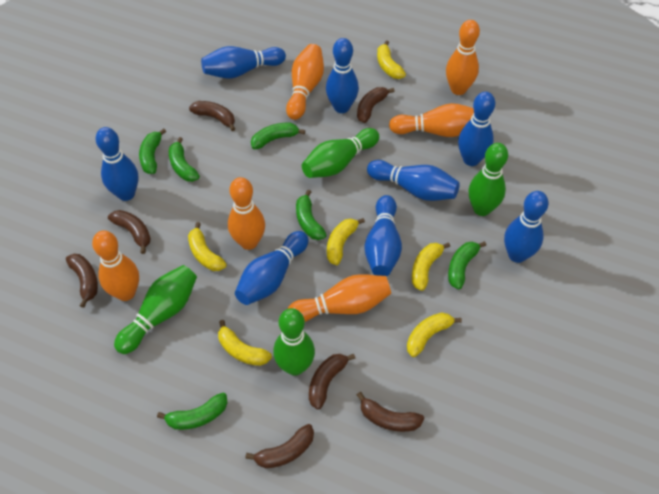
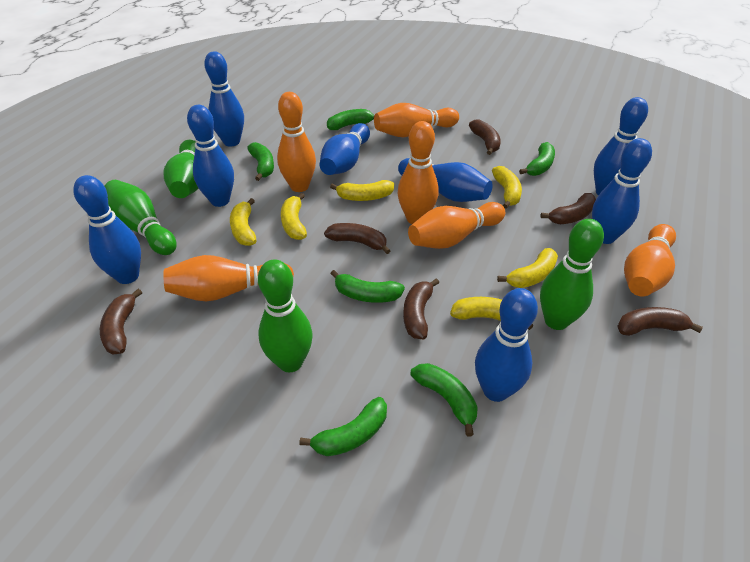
brown banana: 7 -> 6

